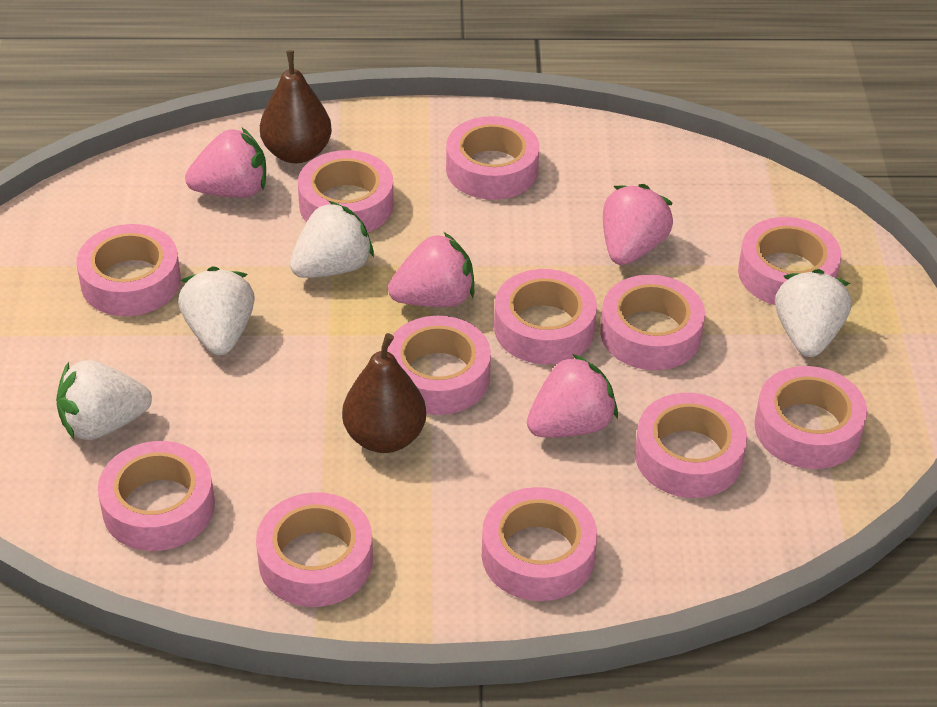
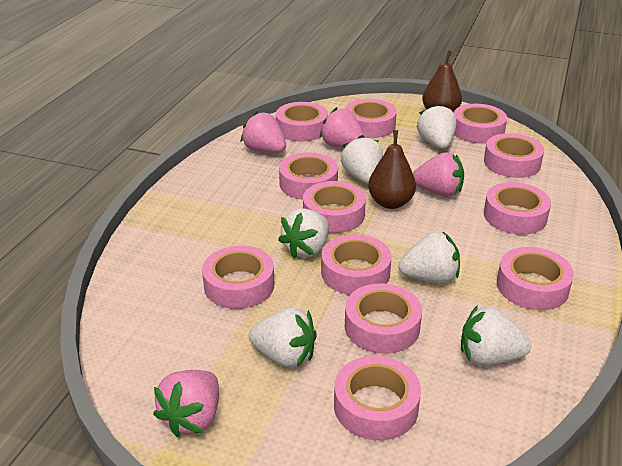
white strawberry: 4 -> 6

